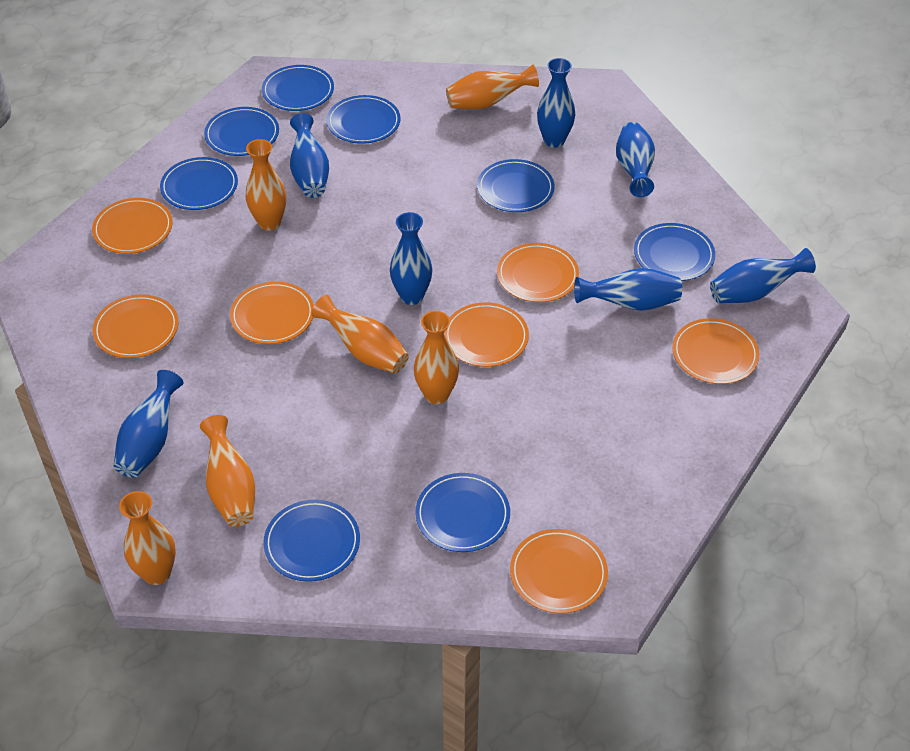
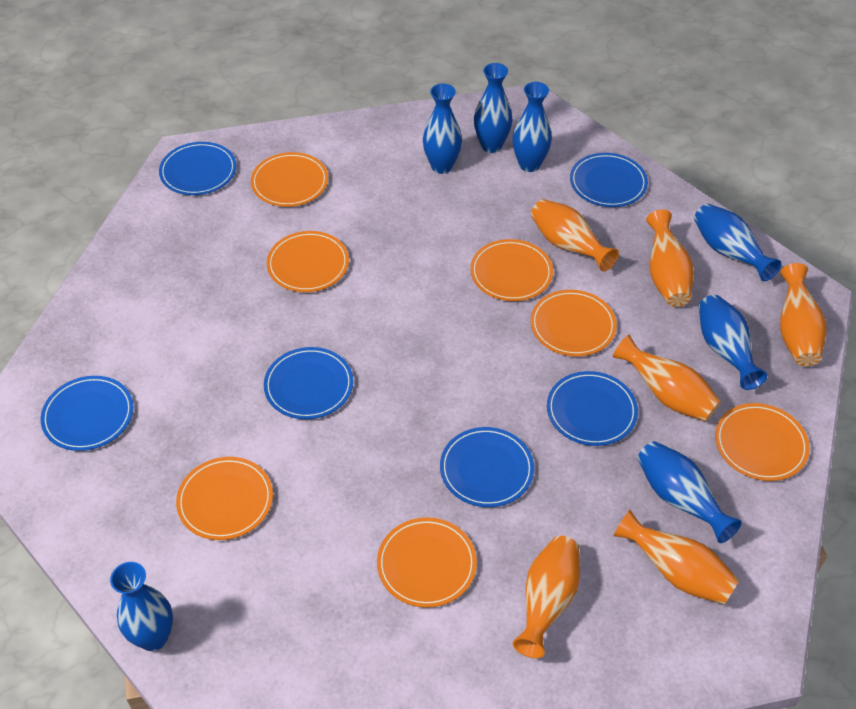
blue plate: 8 -> 6

